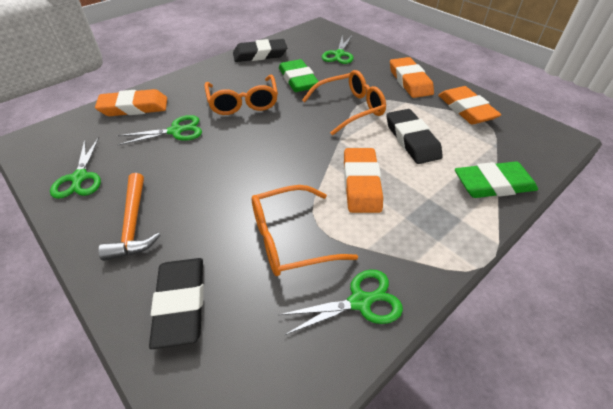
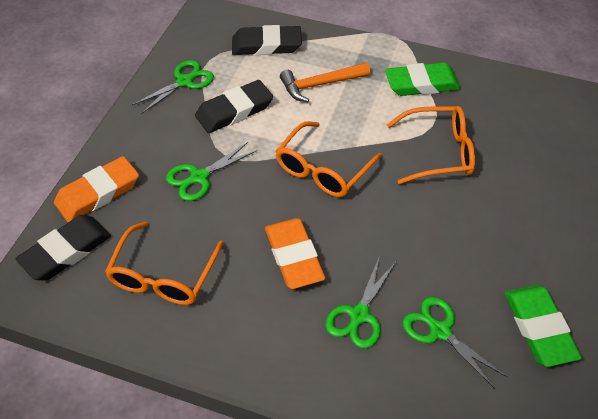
orange eraser: 4 -> 2

